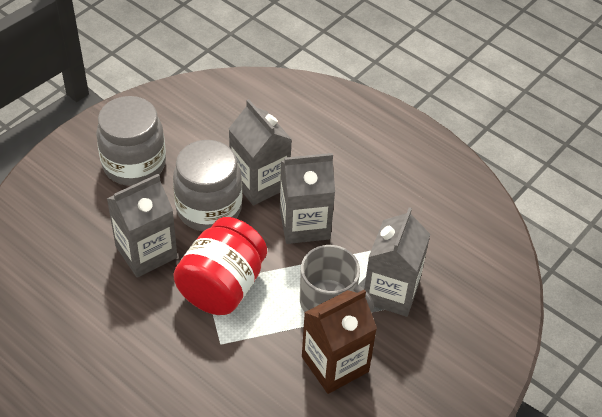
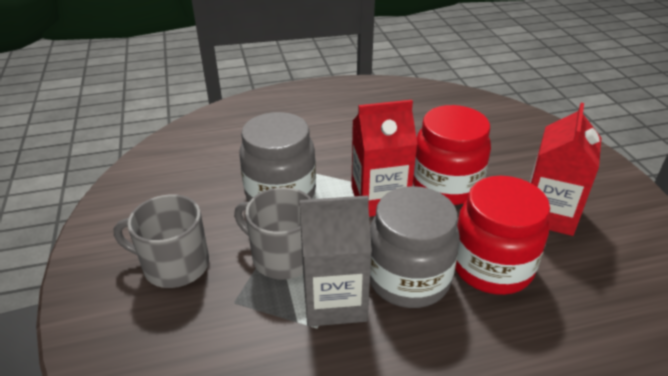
brown carton: 1 -> 0
grey carton: 4 -> 1
grey mug: 1 -> 2
red carton: 0 -> 2
red jar: 1 -> 2

